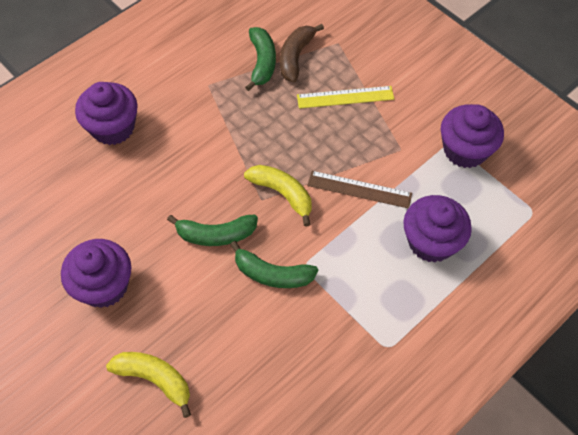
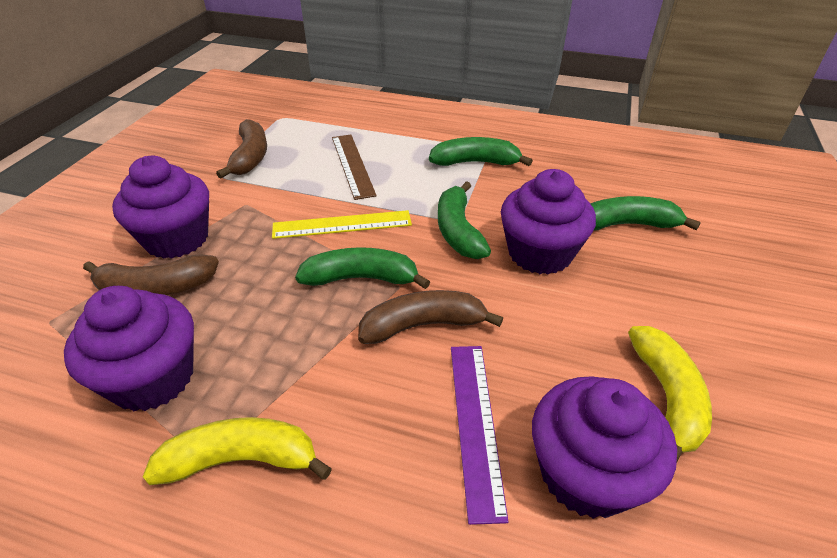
brown banana: 1 -> 3
green banana: 3 -> 4
purple ruler: 0 -> 1

